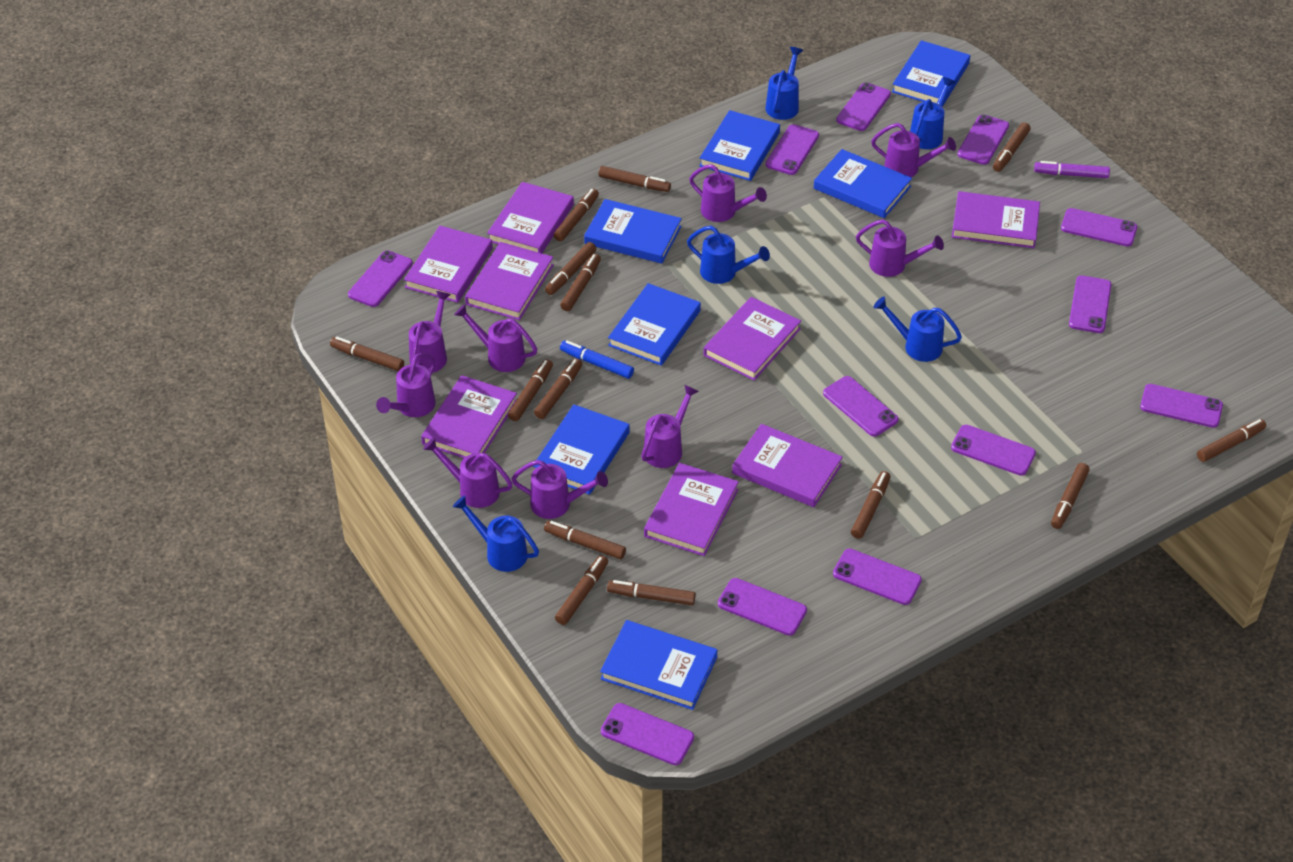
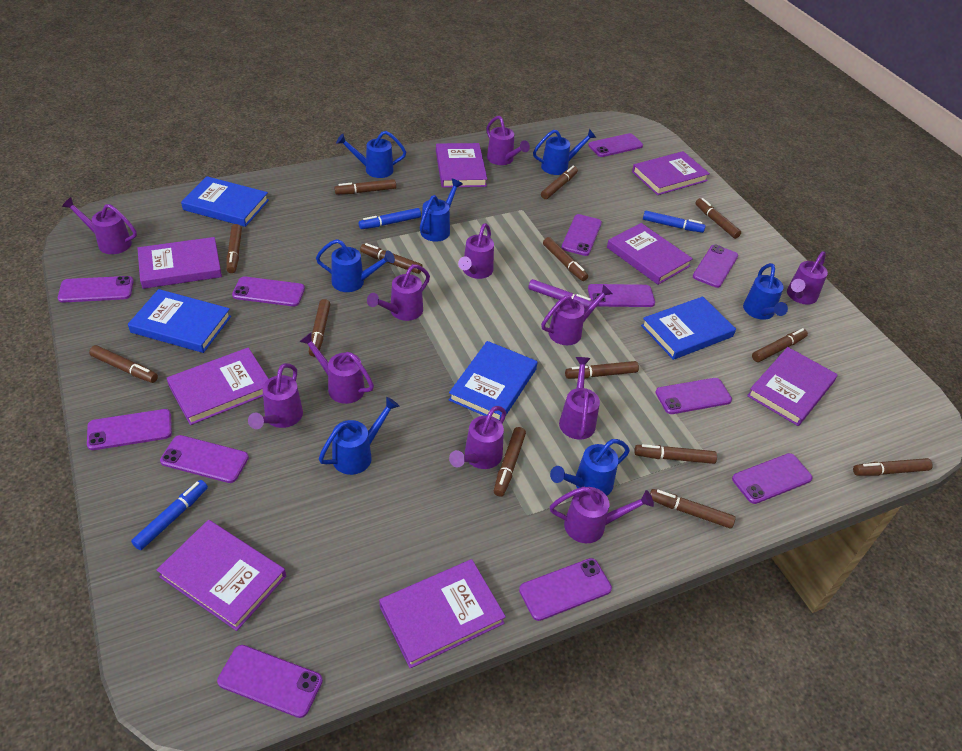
blue book: 7 -> 4
blue marker: 1 -> 3
blue watering can: 5 -> 7
purple watering can: 9 -> 11

